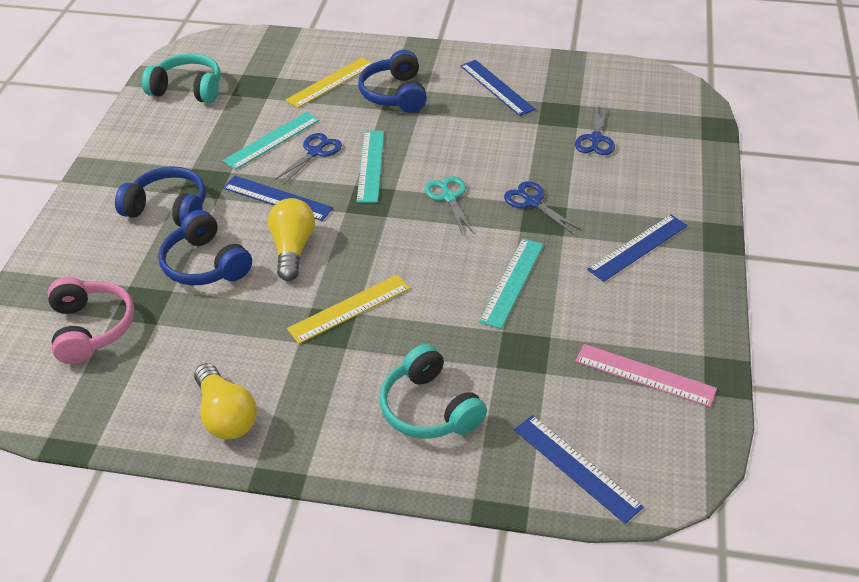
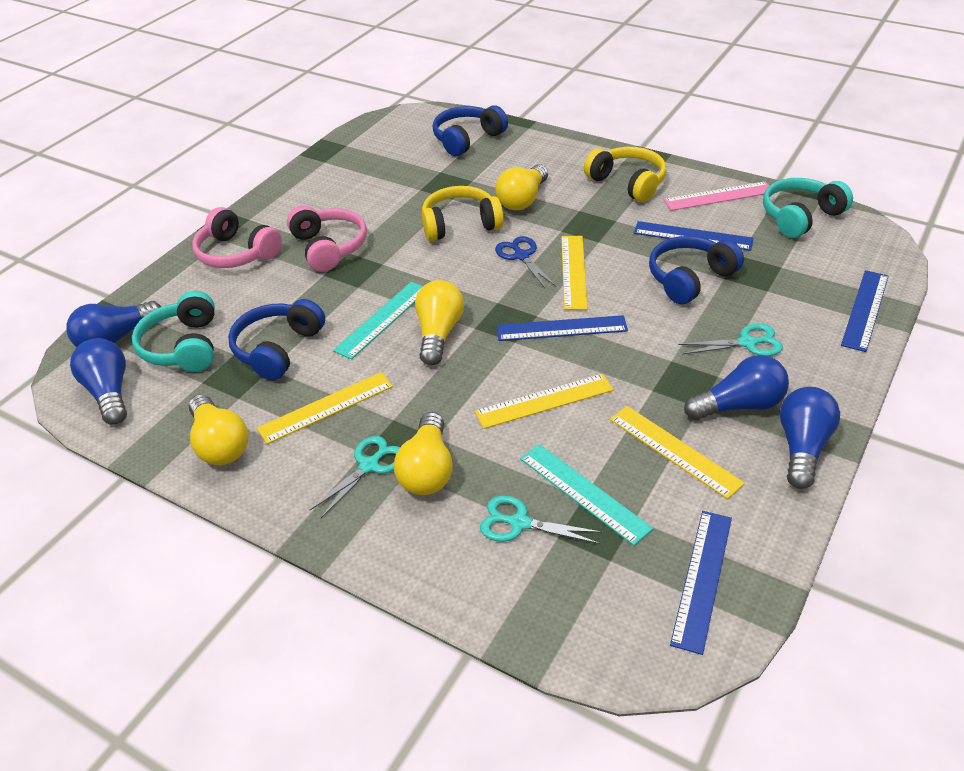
blue light bulb: 0 -> 4
blue scissors: 3 -> 1
pink headphones: 1 -> 2
turquoise ruler: 3 -> 2
turquoise scissors: 1 -> 3
yellow headphones: 0 -> 2
yellow light bulb: 2 -> 4
yellow ruler: 2 -> 4

